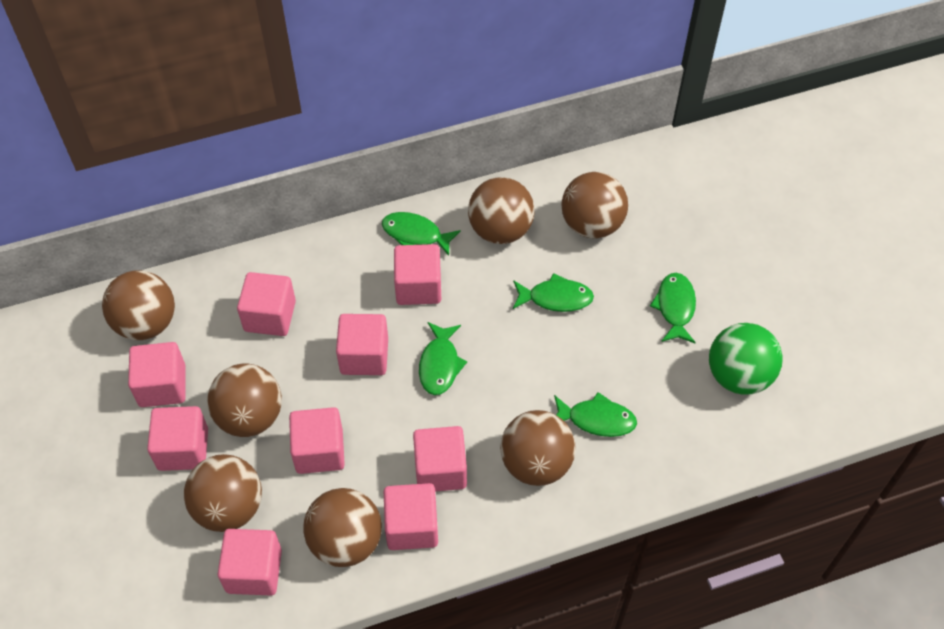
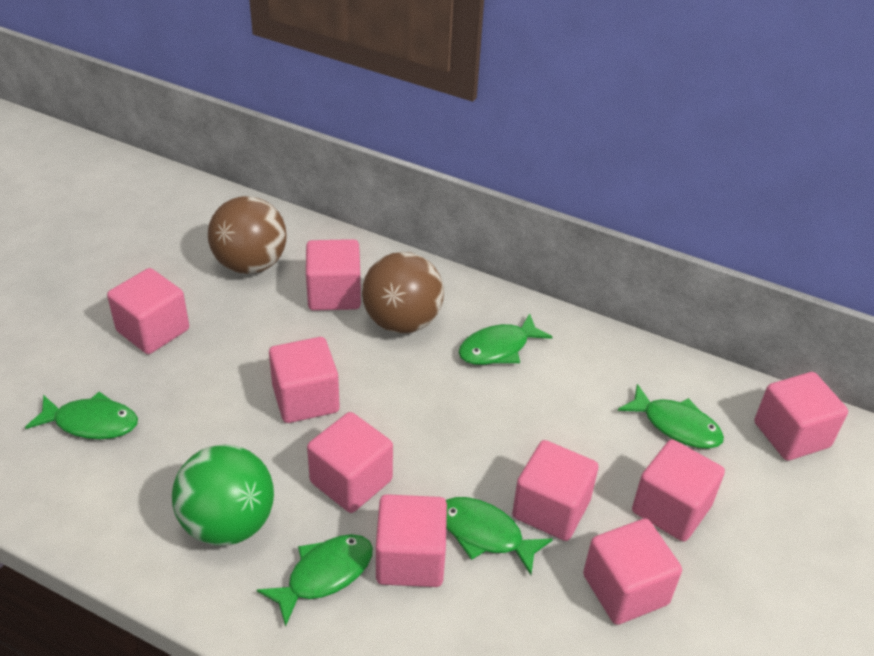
brown ball: 7 -> 2

